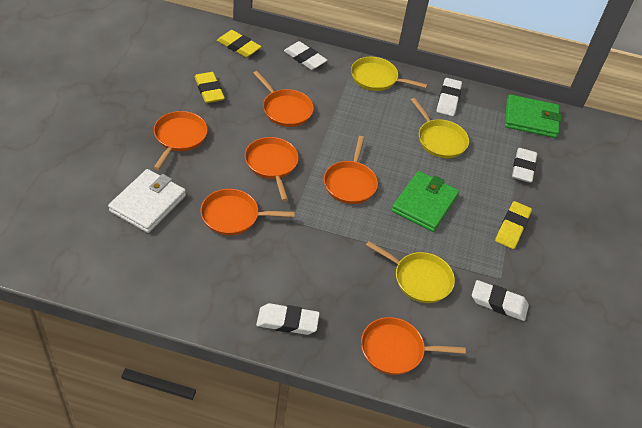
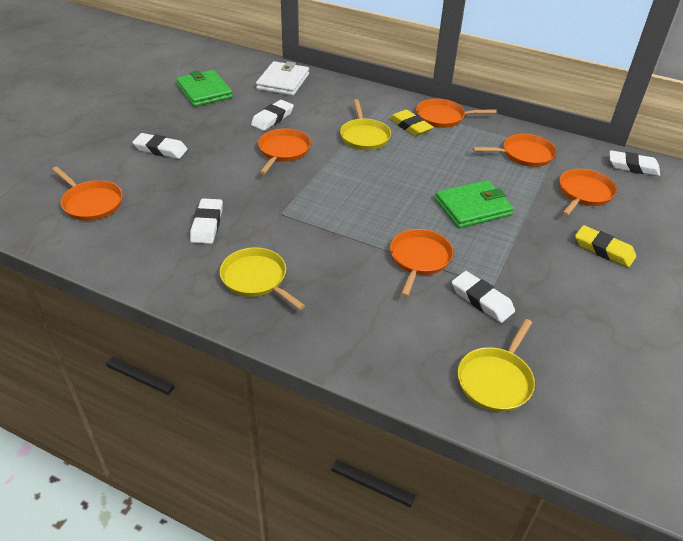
yellow eraser: 3 -> 2

